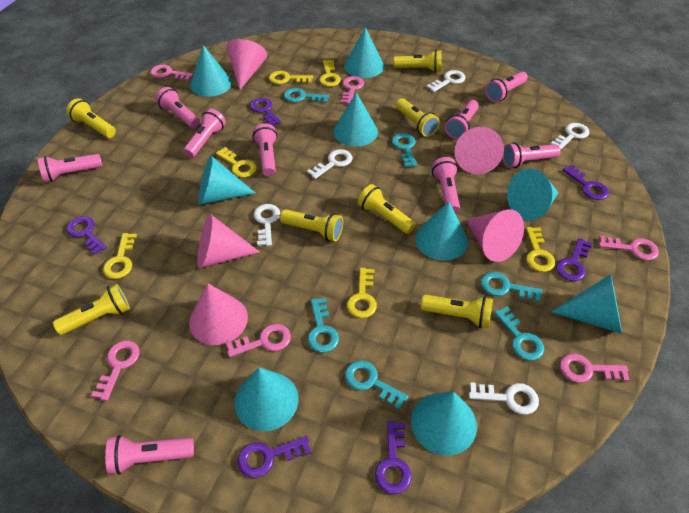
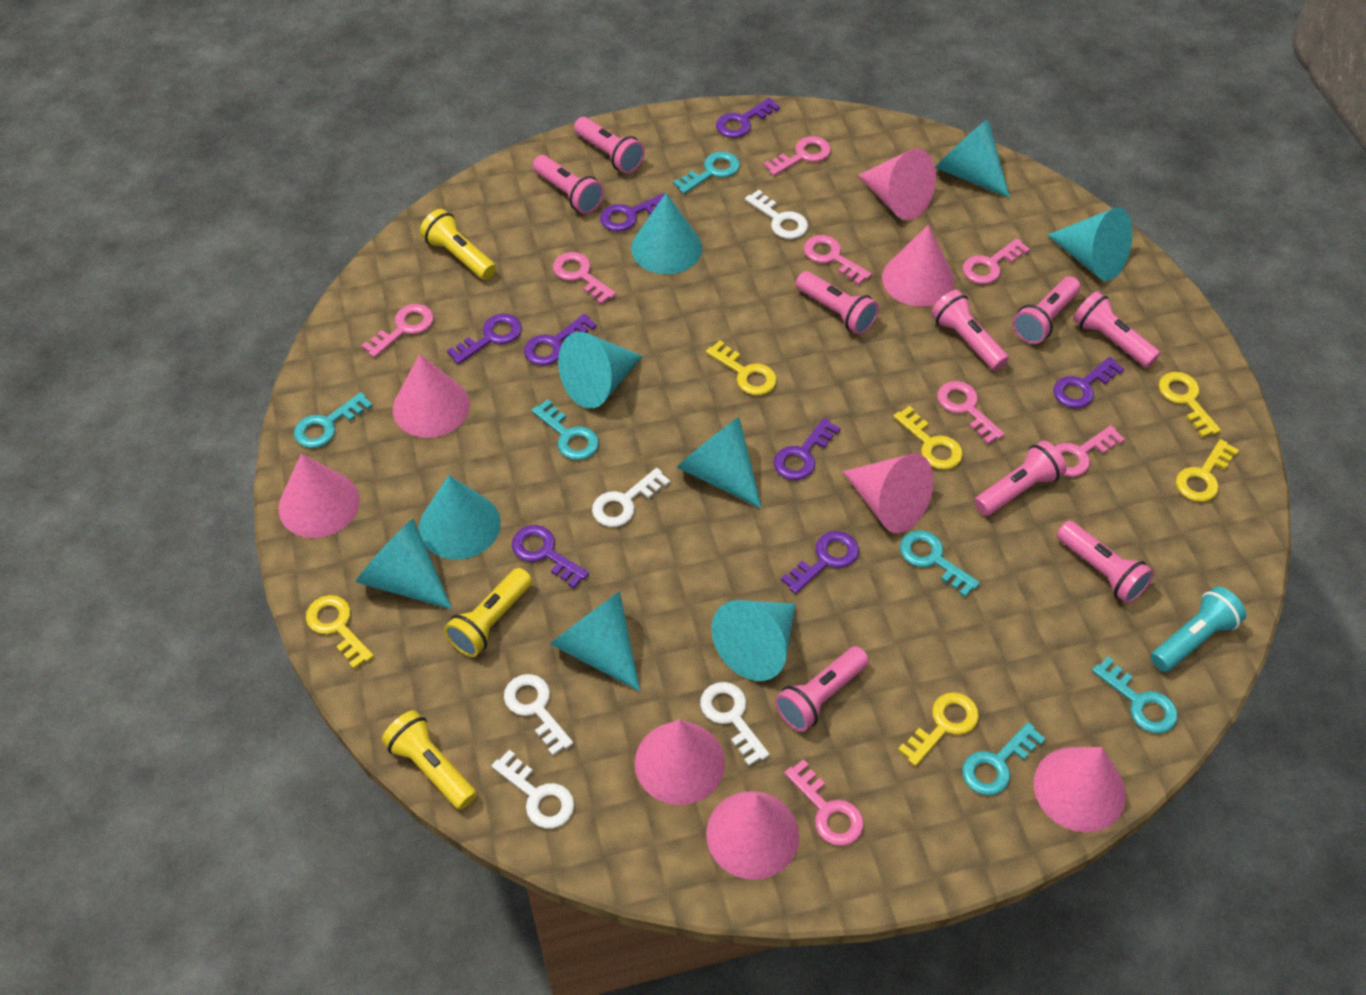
pink cone: 5 -> 8
pink key: 6 -> 8
purple key: 6 -> 8
turquoise flashlight: 0 -> 1
yellow flashlight: 7 -> 3

